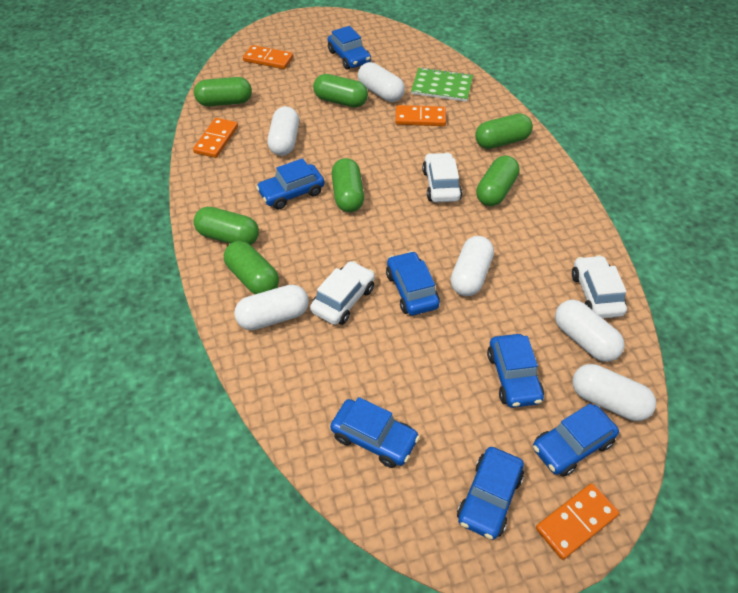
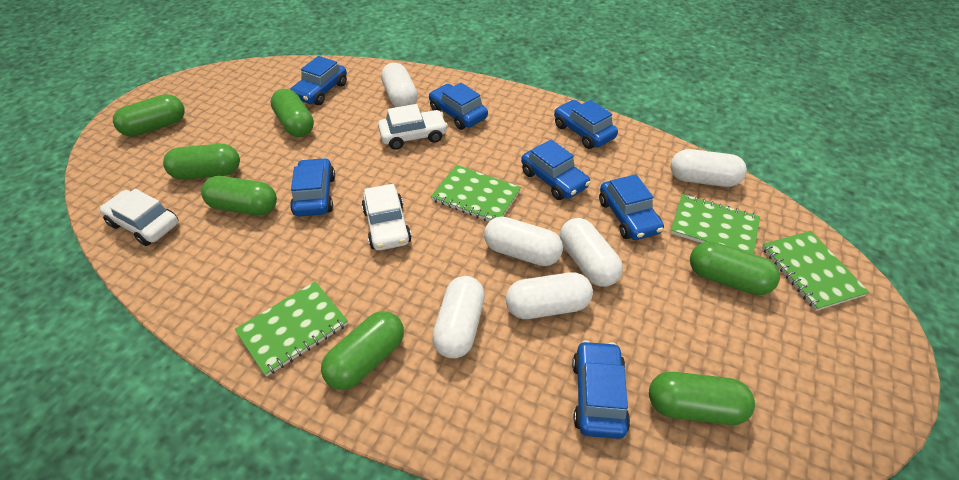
green notebook: 1 -> 4
orange domino: 4 -> 0

